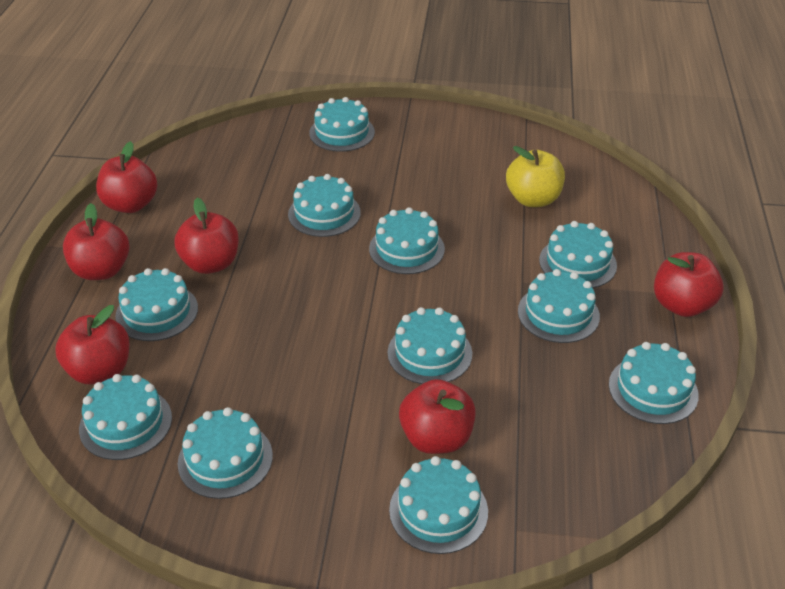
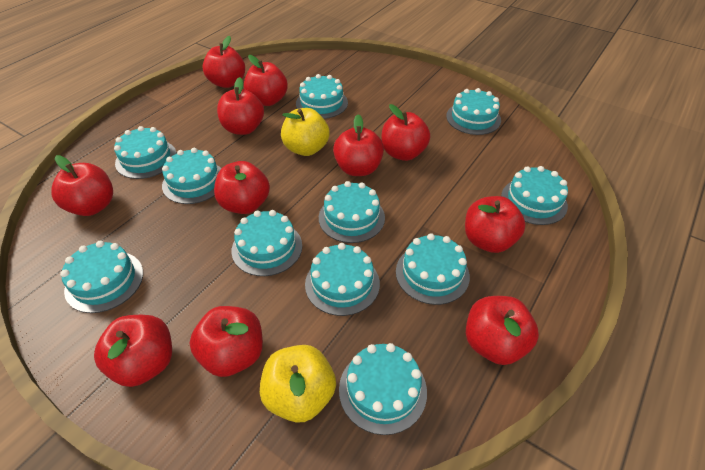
red apple: 6 -> 11
yellow apple: 1 -> 2

